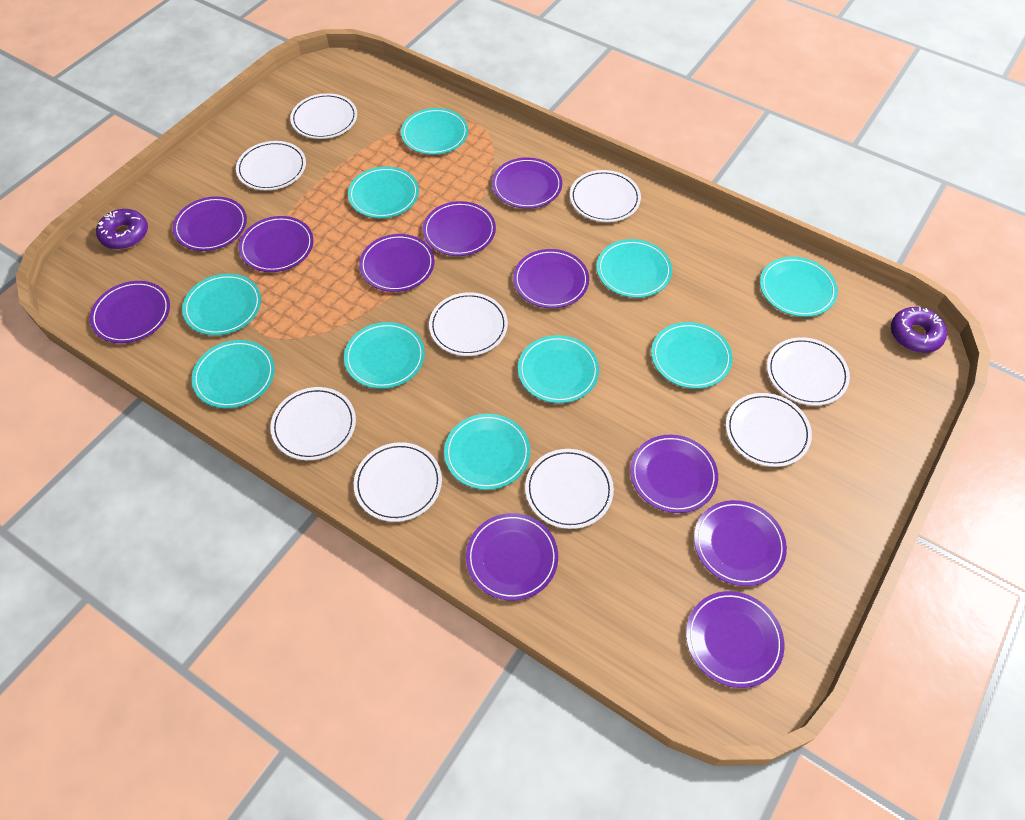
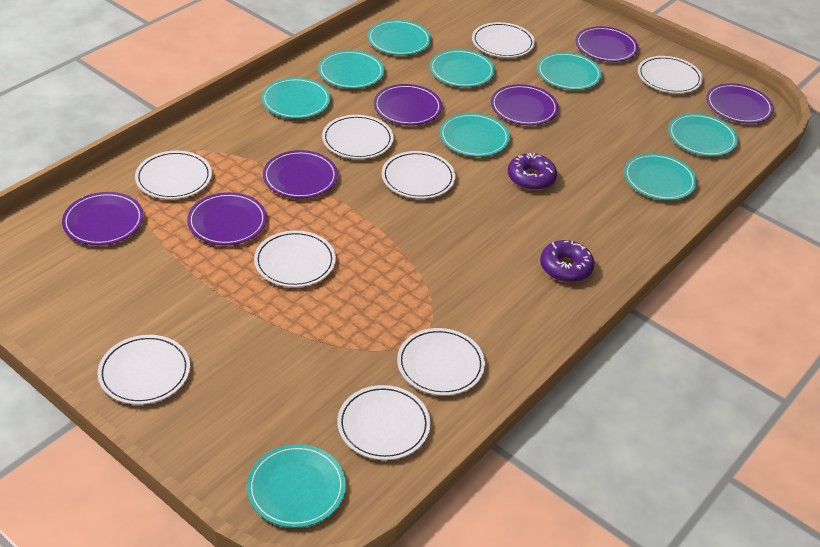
purple plate: 11 -> 7
turquoise plate: 10 -> 9

